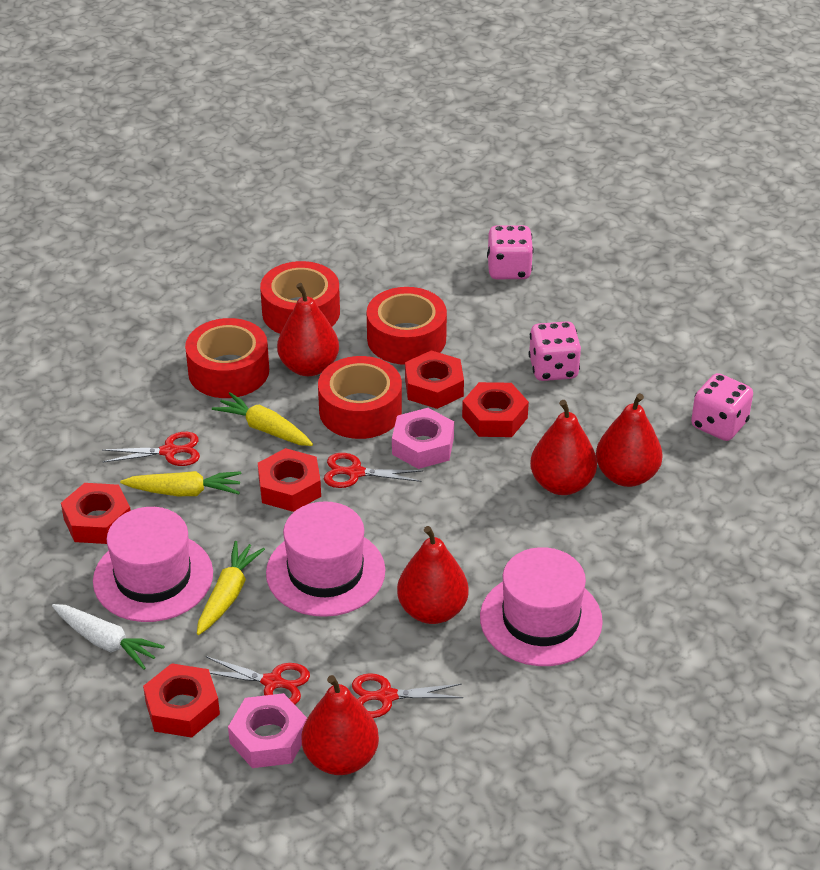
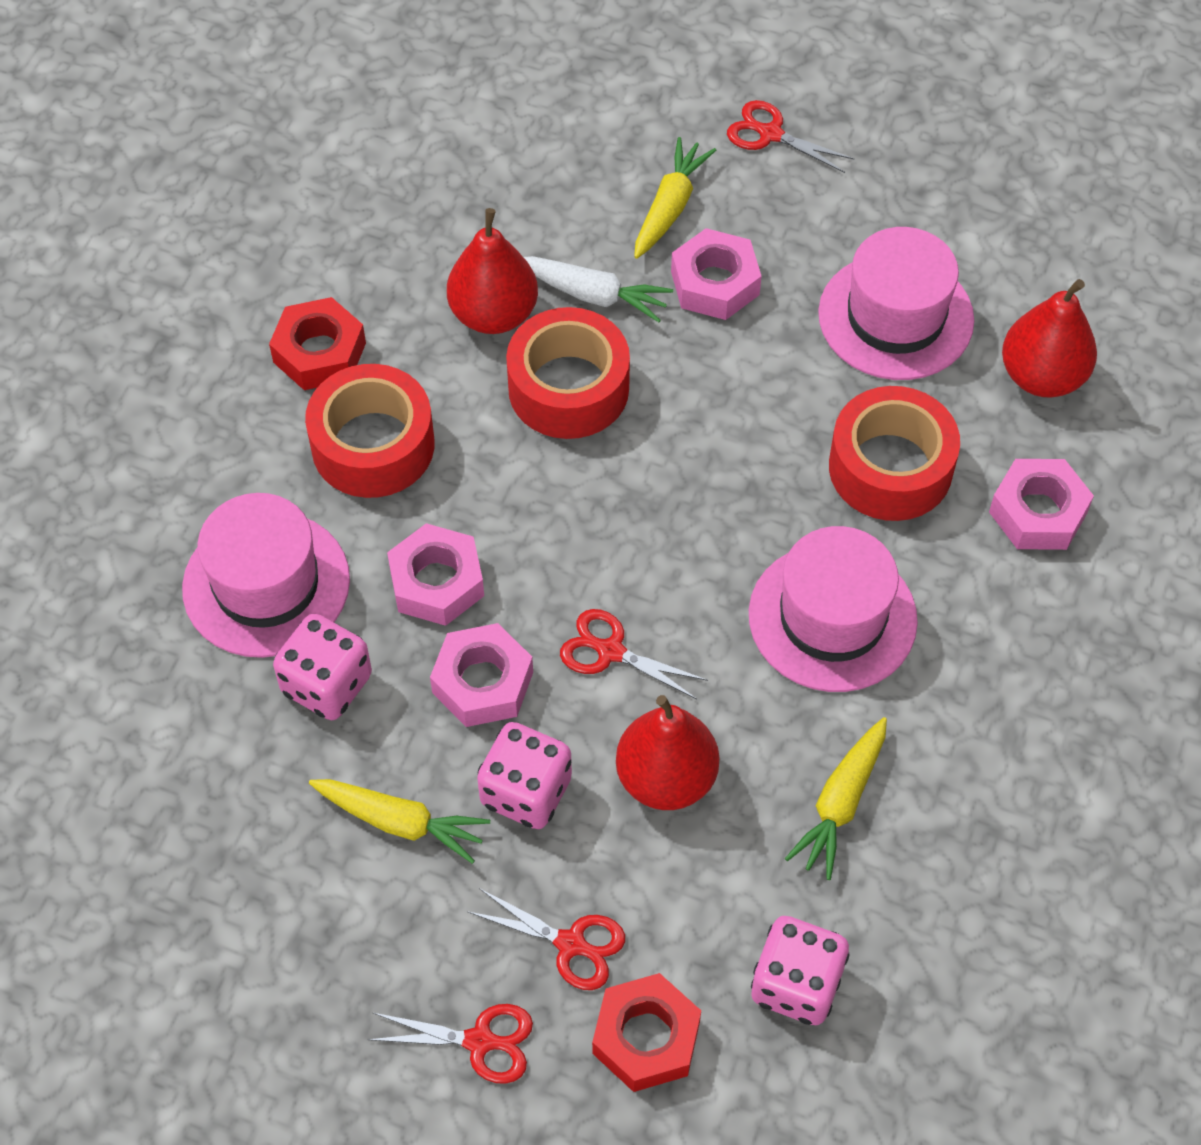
pink nut: 2 -> 4
red nut: 5 -> 2
red pear: 5 -> 3
red tape: 4 -> 3

